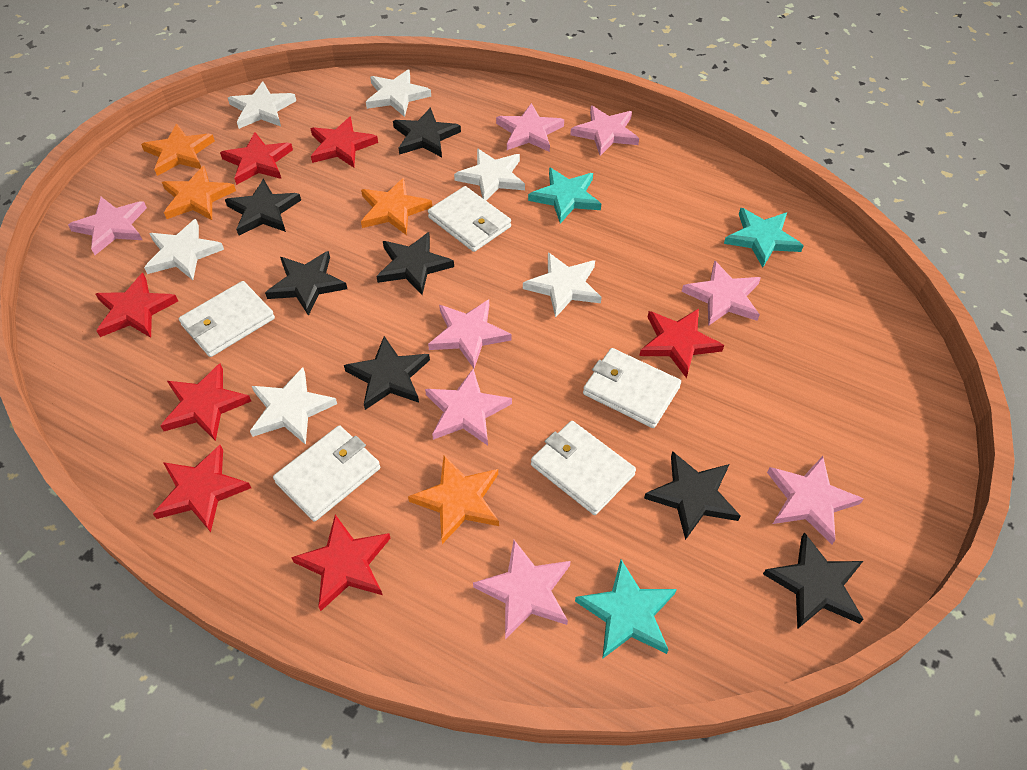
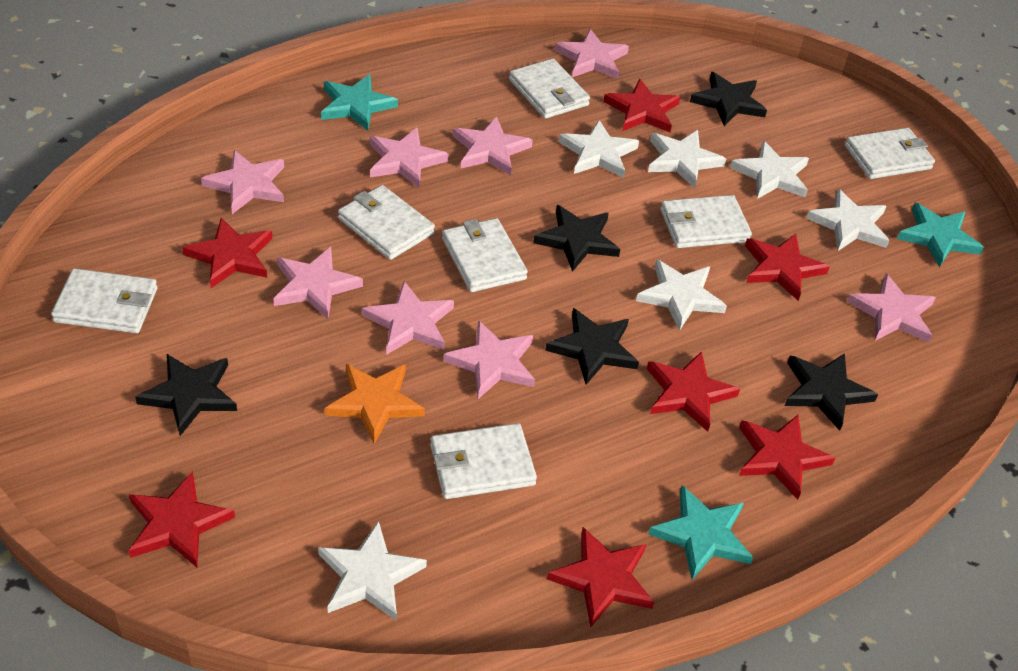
black star: 7 -> 5
orange star: 4 -> 1
white wallet: 5 -> 7

